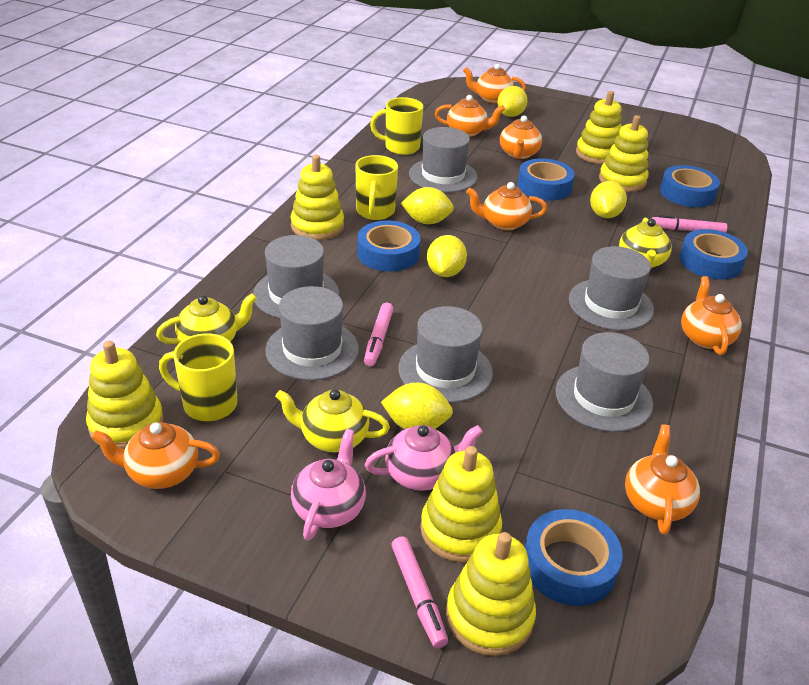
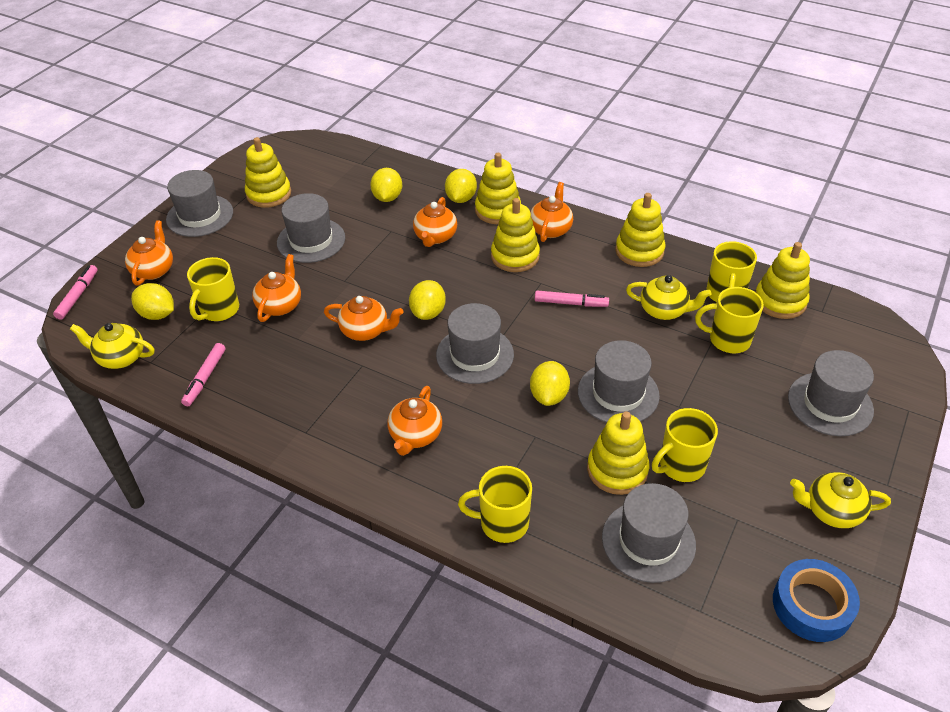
blue tape: 5 -> 1
orange teapot: 7 -> 6
pink teapot: 2 -> 0
yellow mug: 3 -> 5

